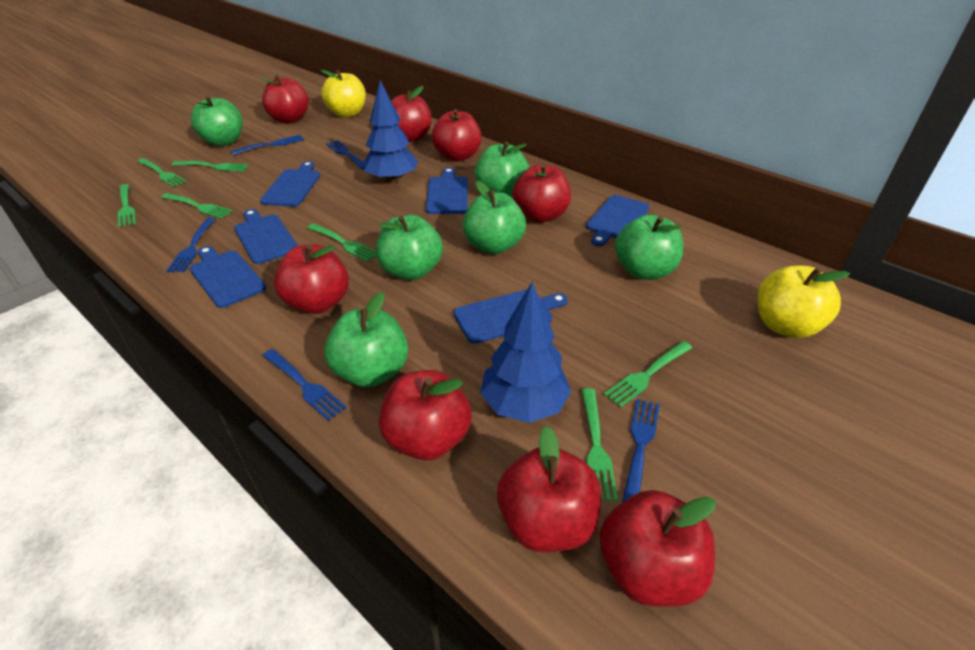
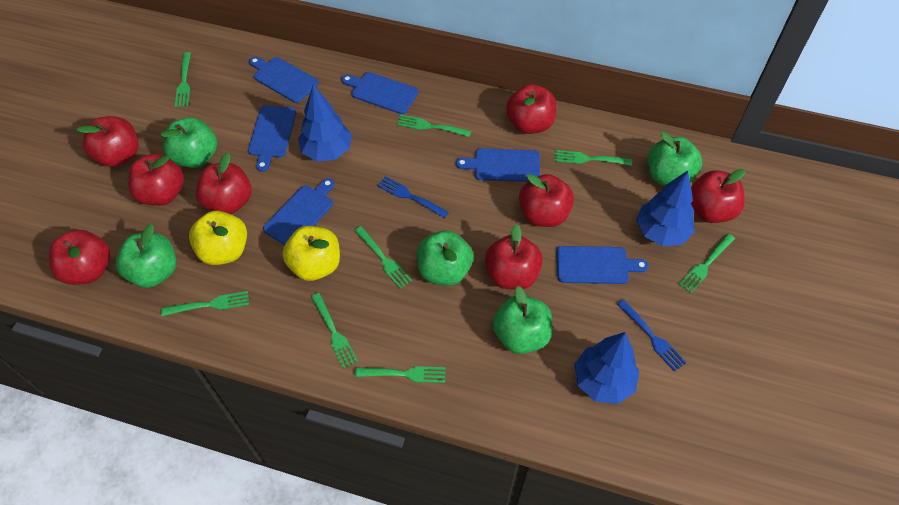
blue fork: 5 -> 2
blue tree: 2 -> 3
green apple: 6 -> 5
green fork: 7 -> 8

